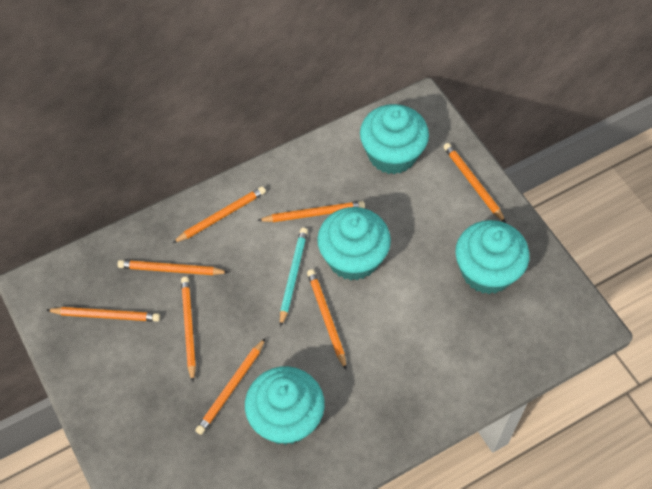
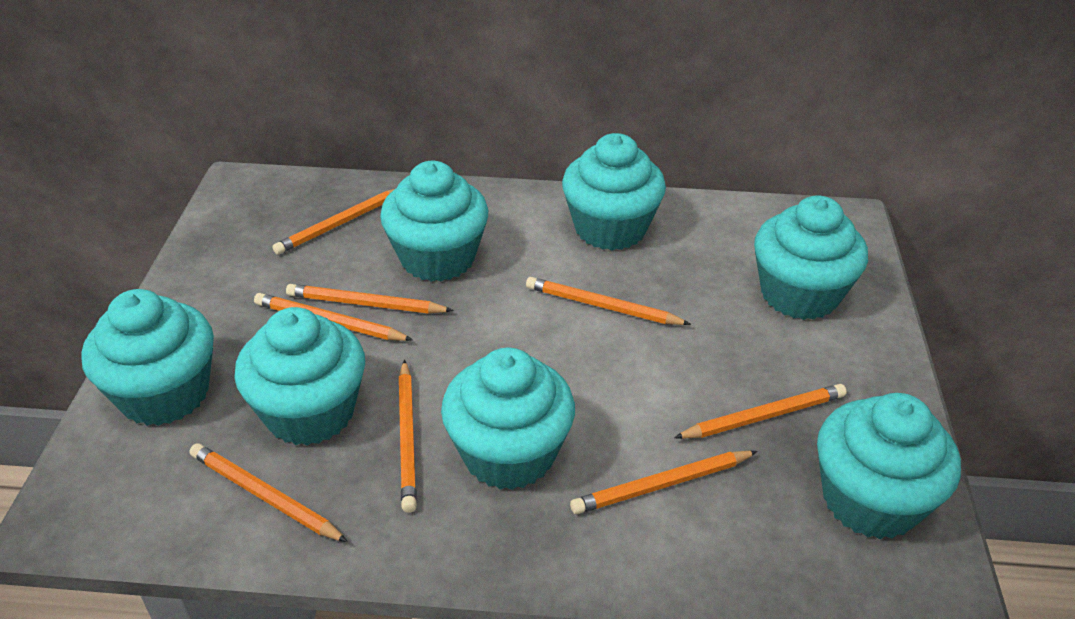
turquoise cupcake: 4 -> 7
turquoise pencil: 1 -> 0

